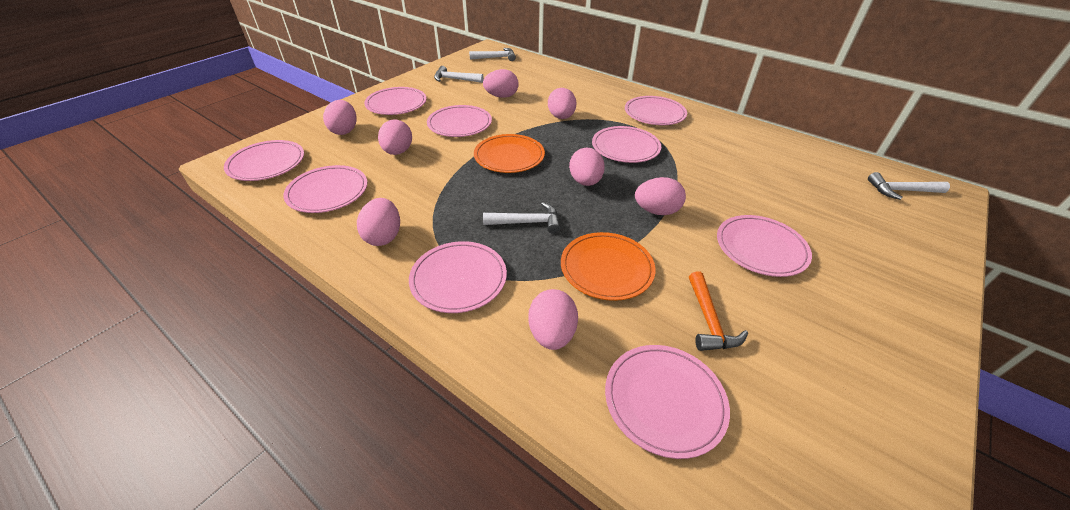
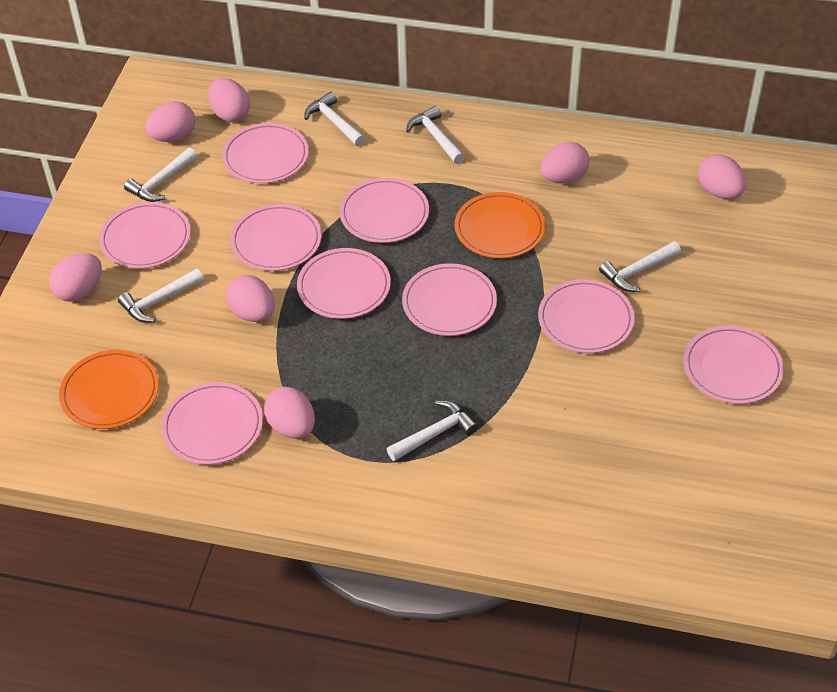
orange hammer: 1 -> 0
pink egg: 8 -> 7
white hammer: 4 -> 6

